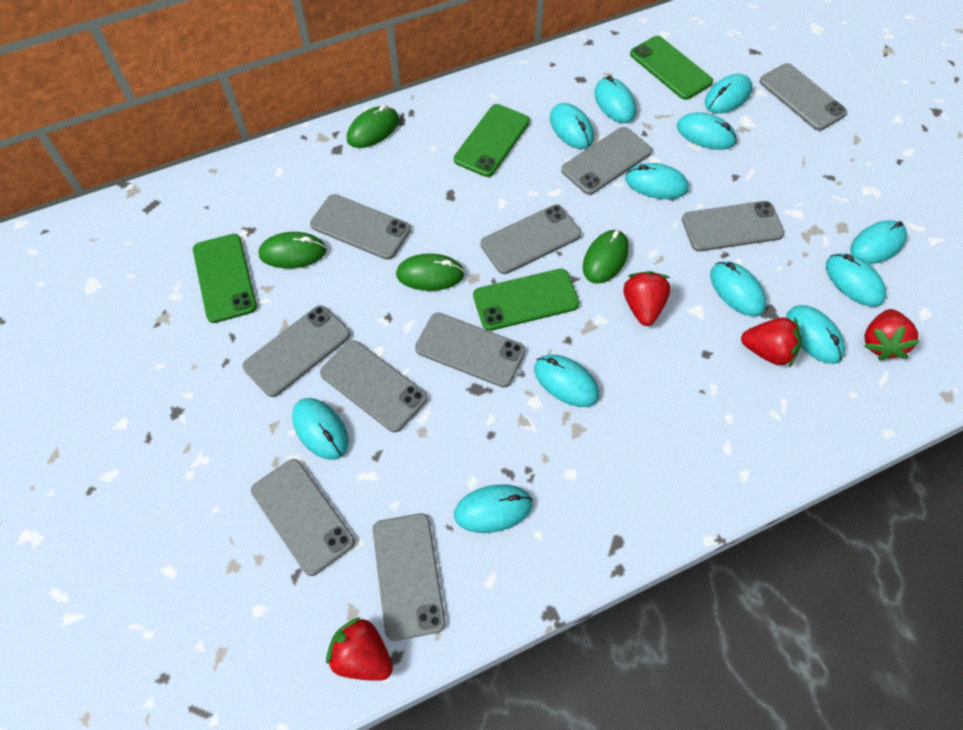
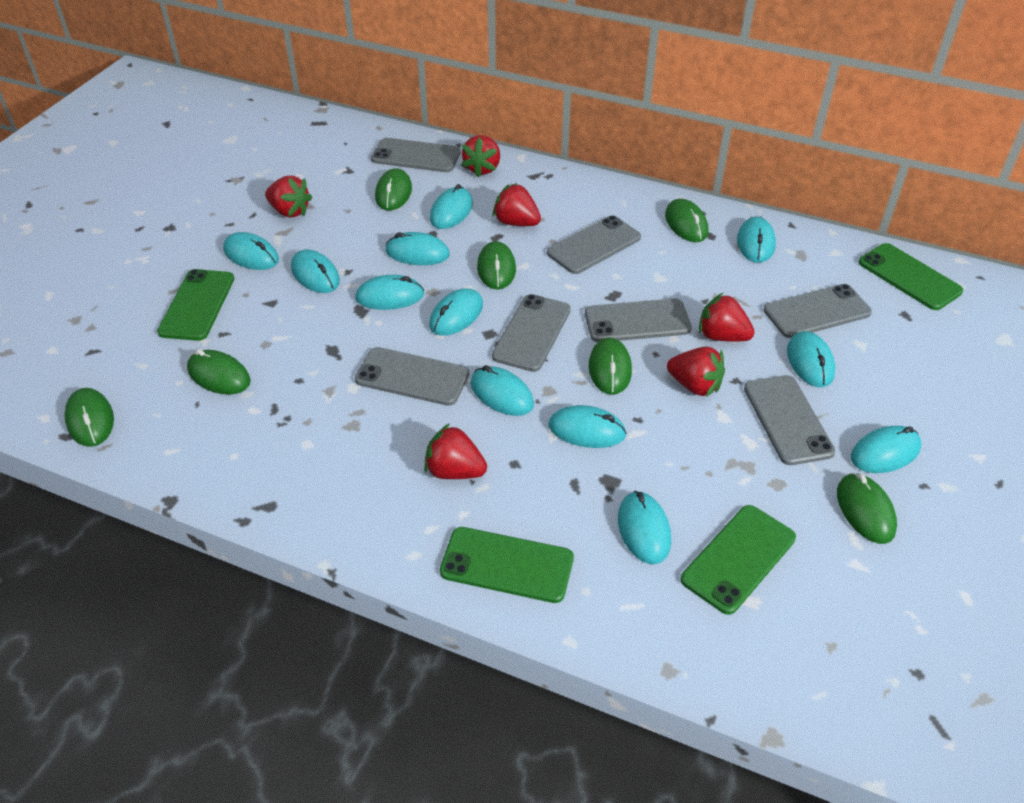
green mouse: 4 -> 7
grey phone: 10 -> 7
red strawberry: 4 -> 6

